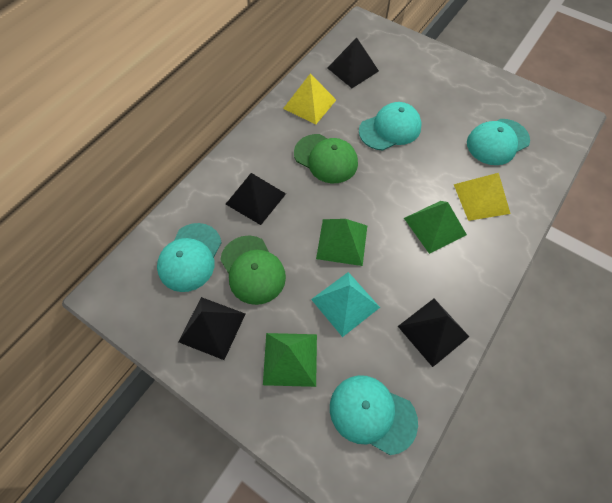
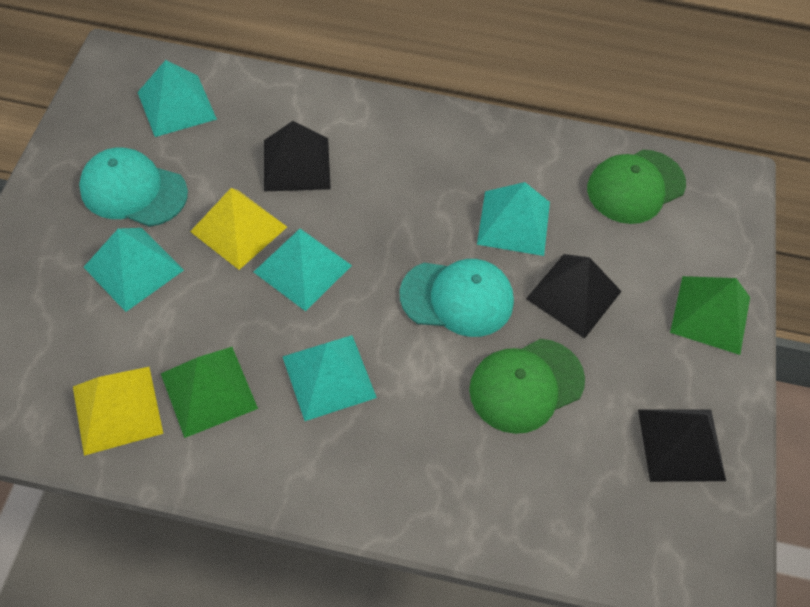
black pyramid: 4 -> 3
green pyramid: 3 -> 2
turquoise cap: 4 -> 2
turquoise pyramid: 1 -> 5

